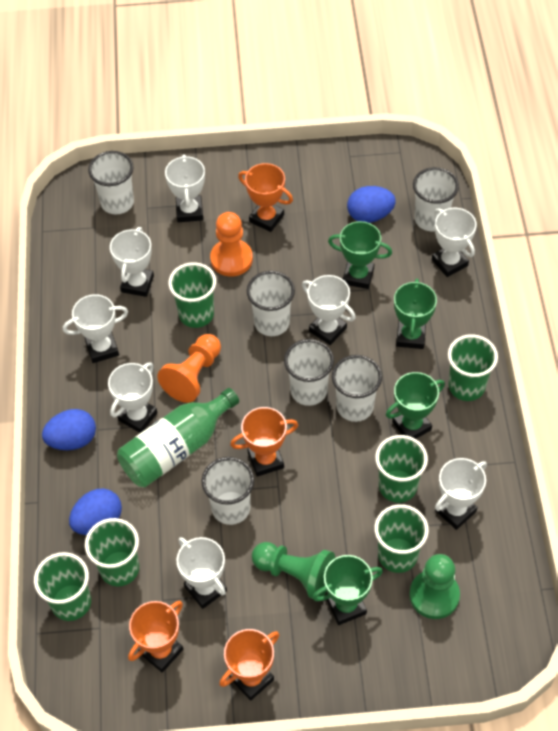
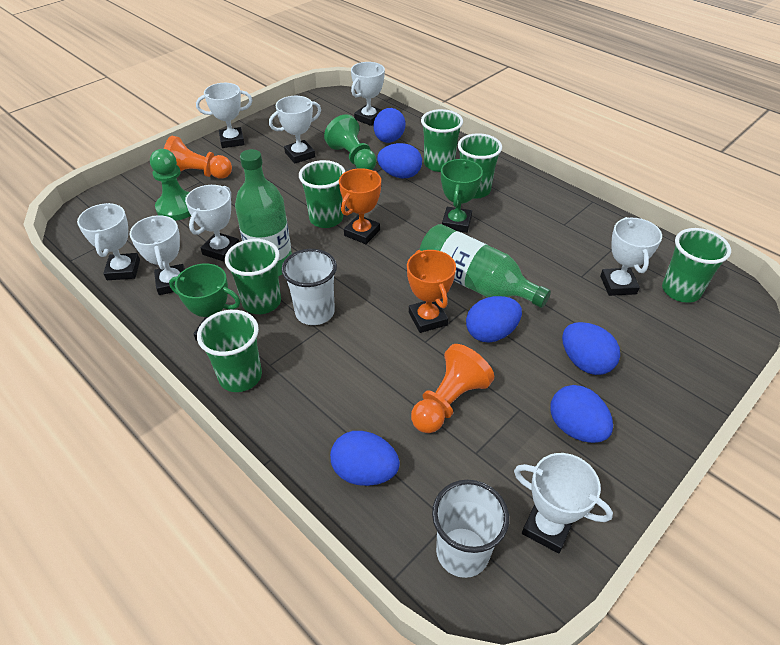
blue egg: 3 -> 6
green bottle: 1 -> 2
green trophy: 4 -> 2
orange trophy: 4 -> 2
white cup: 6 -> 2

